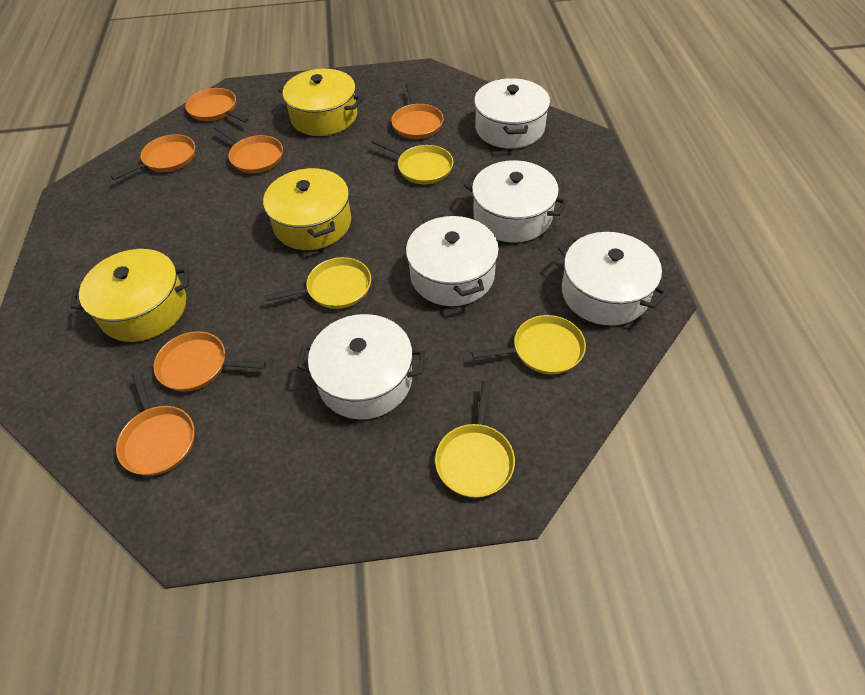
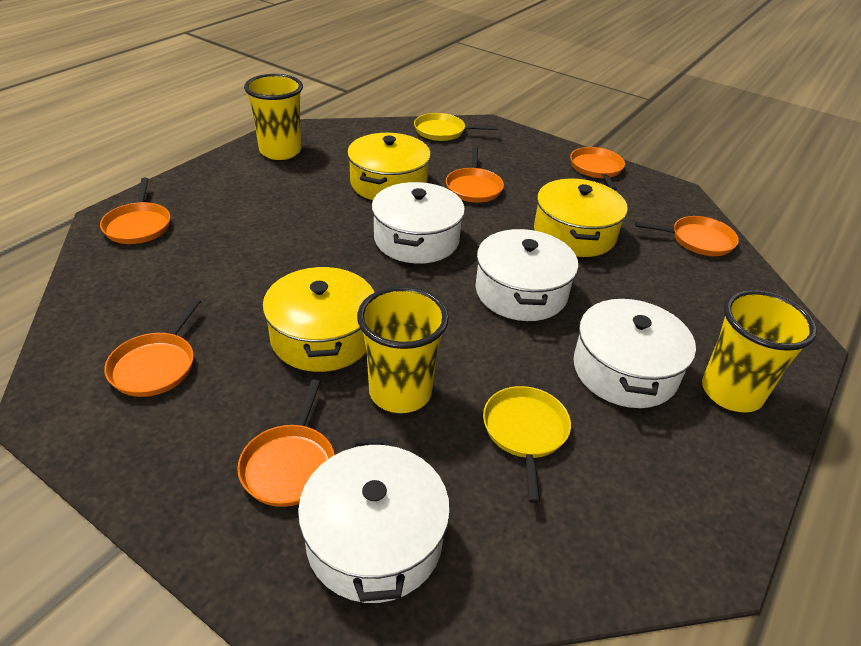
white pot: 5 -> 4
yellow cup: 0 -> 3
yellow pan: 4 -> 2

